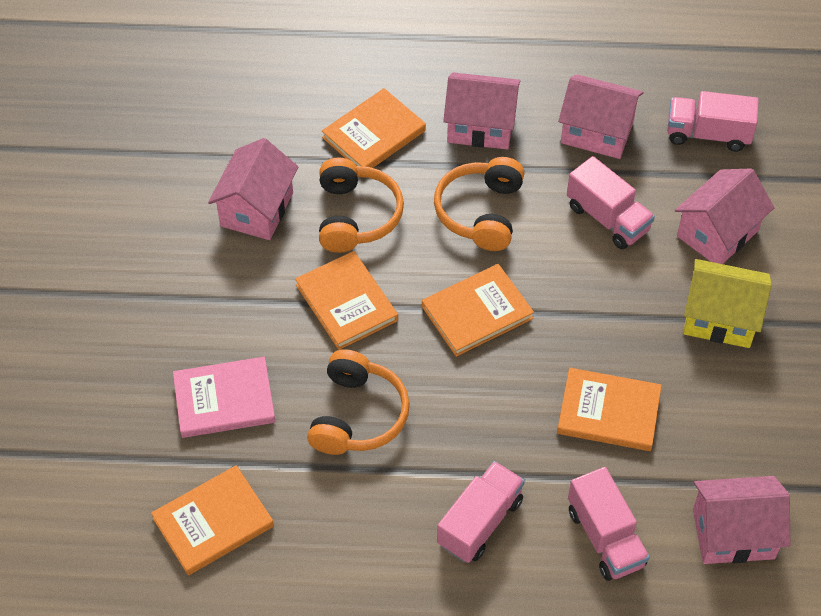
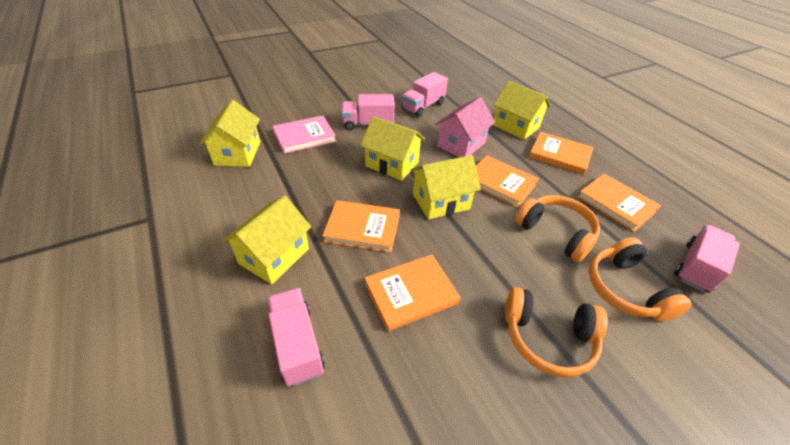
pink house: 5 -> 1
yellow house: 1 -> 5

